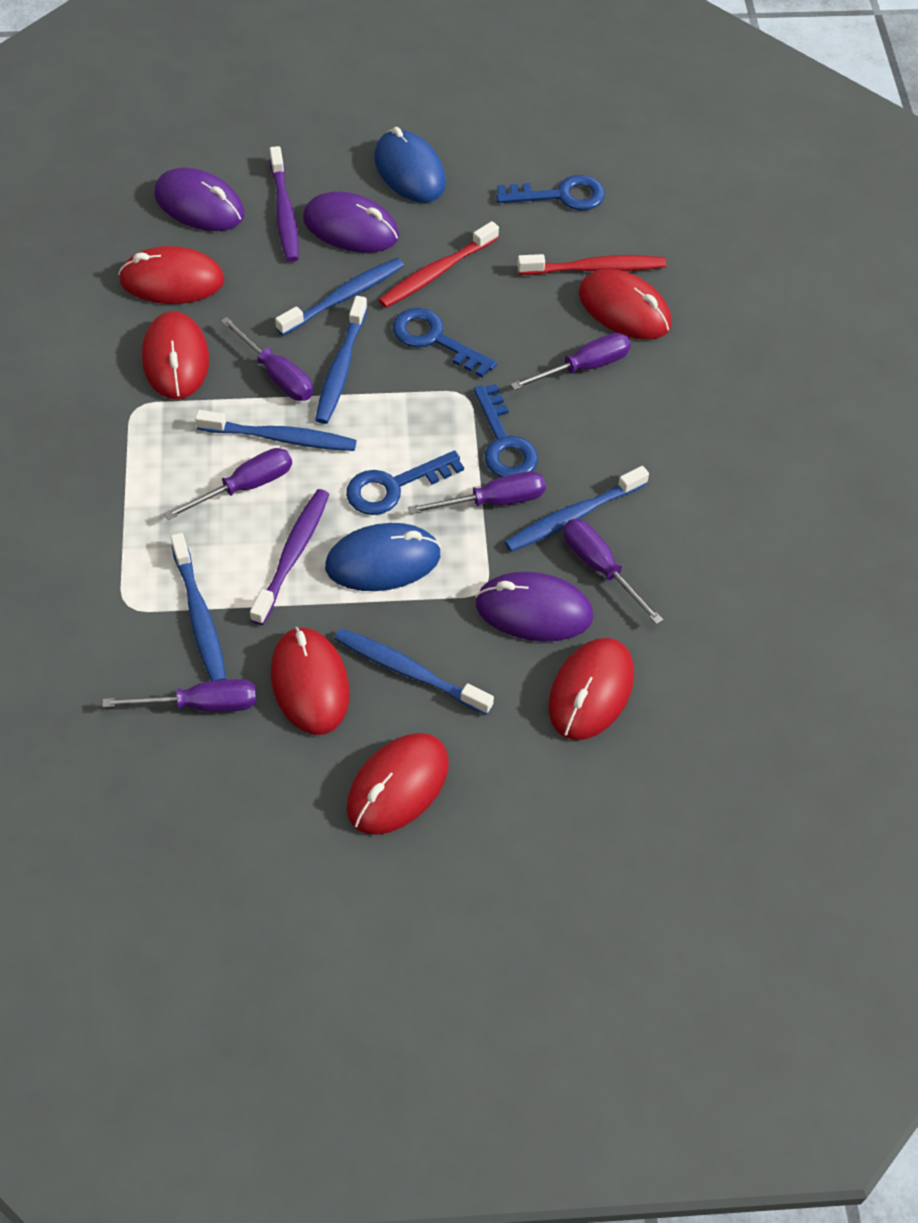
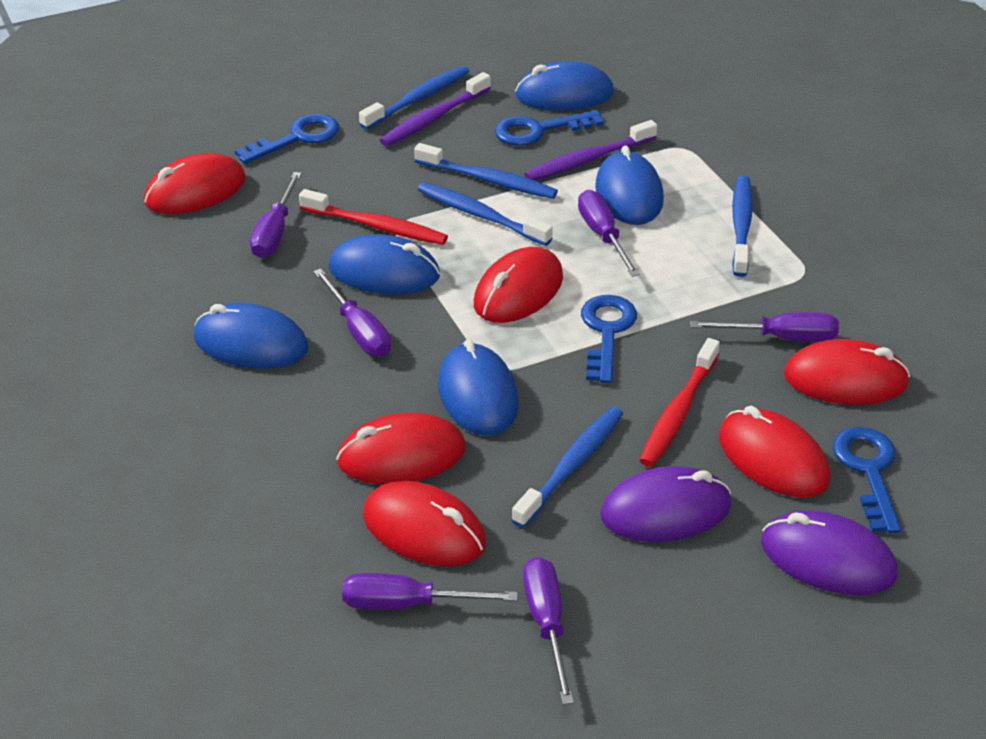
blue mouse: 2 -> 5
blue toothbrush: 6 -> 5
purple mouse: 3 -> 2

